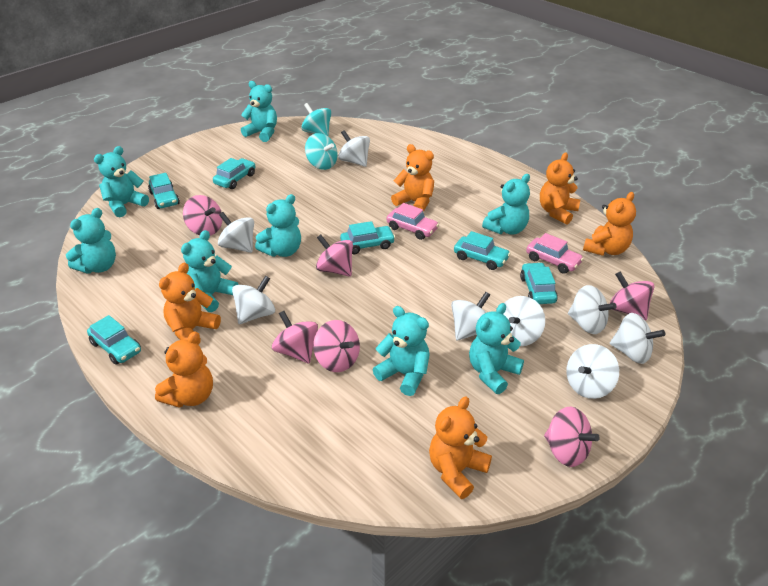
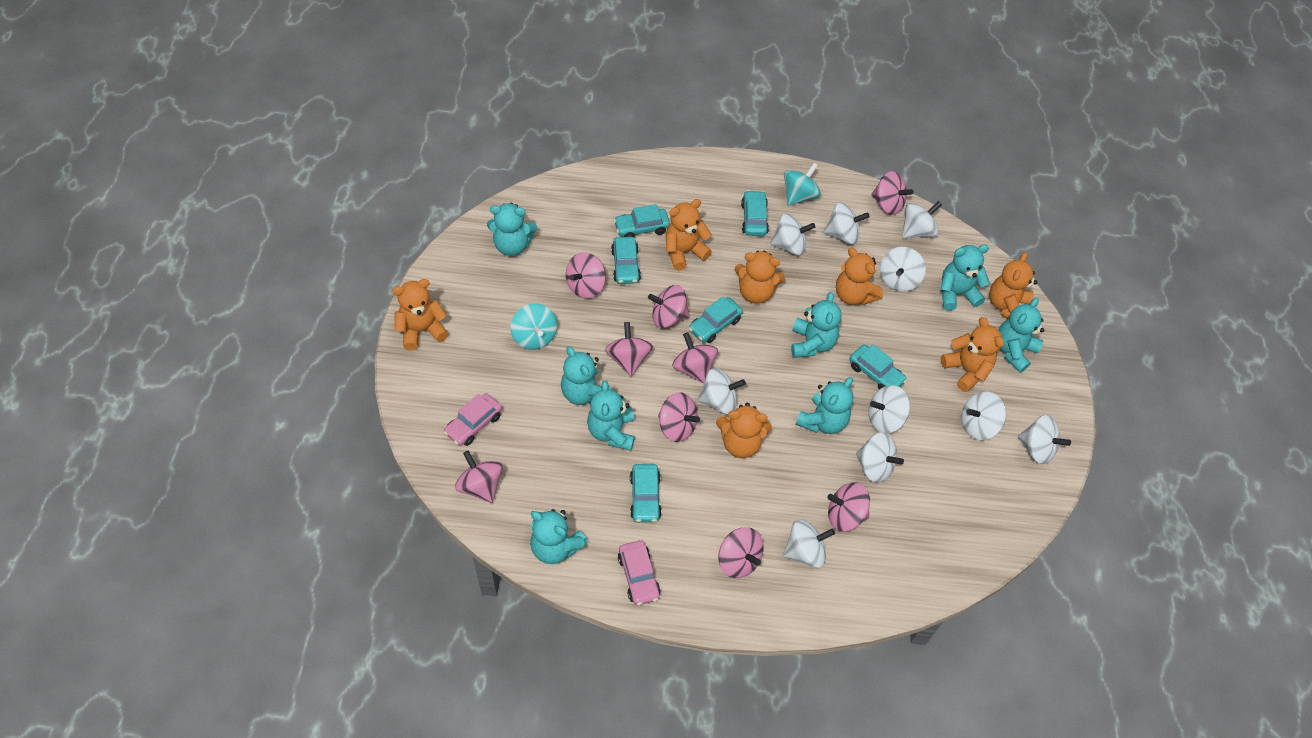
orange teddy bear: 6 -> 7
pink spinning top: 6 -> 9
white spinning top: 8 -> 10

